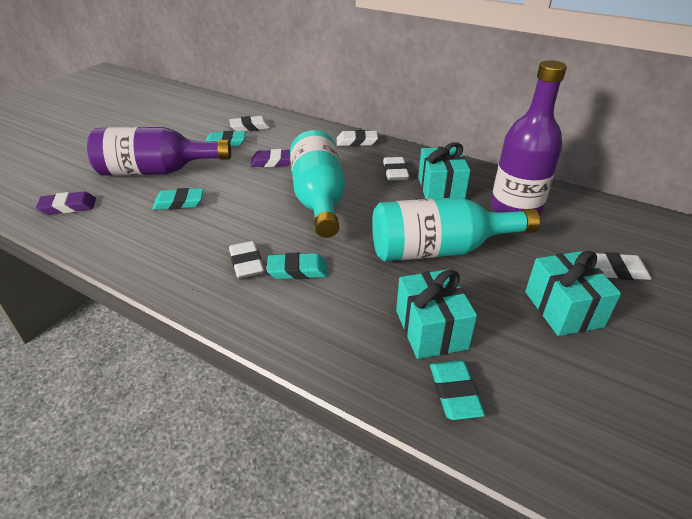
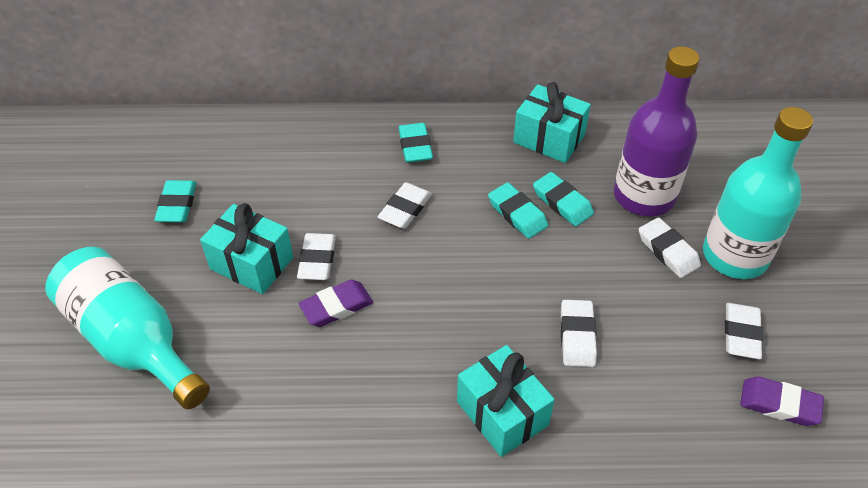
purple bottle: 2 -> 1

